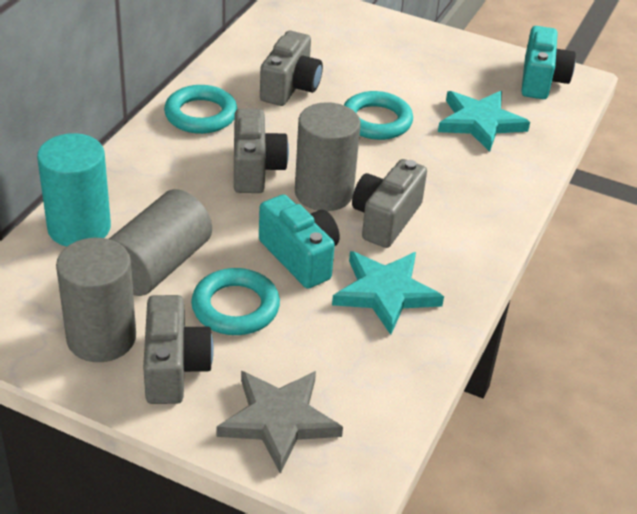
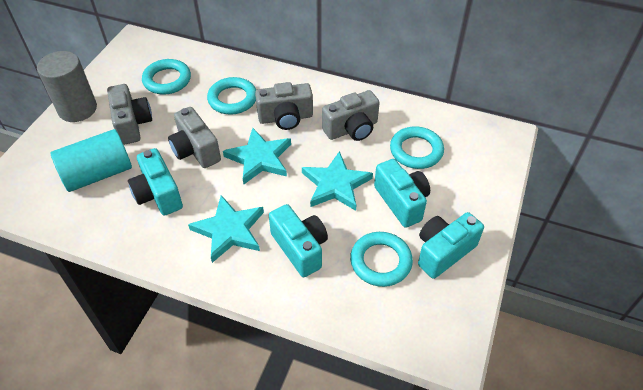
grey cylinder: 3 -> 1
grey star: 1 -> 0
turquoise camera: 2 -> 4
turquoise ring: 3 -> 4
turquoise star: 2 -> 3

